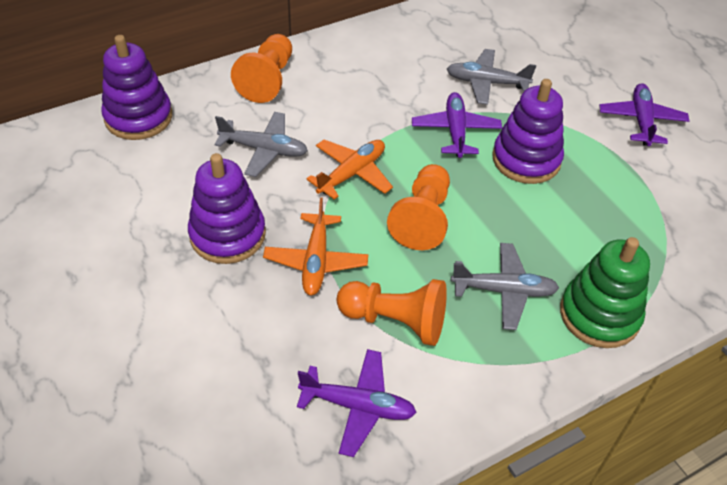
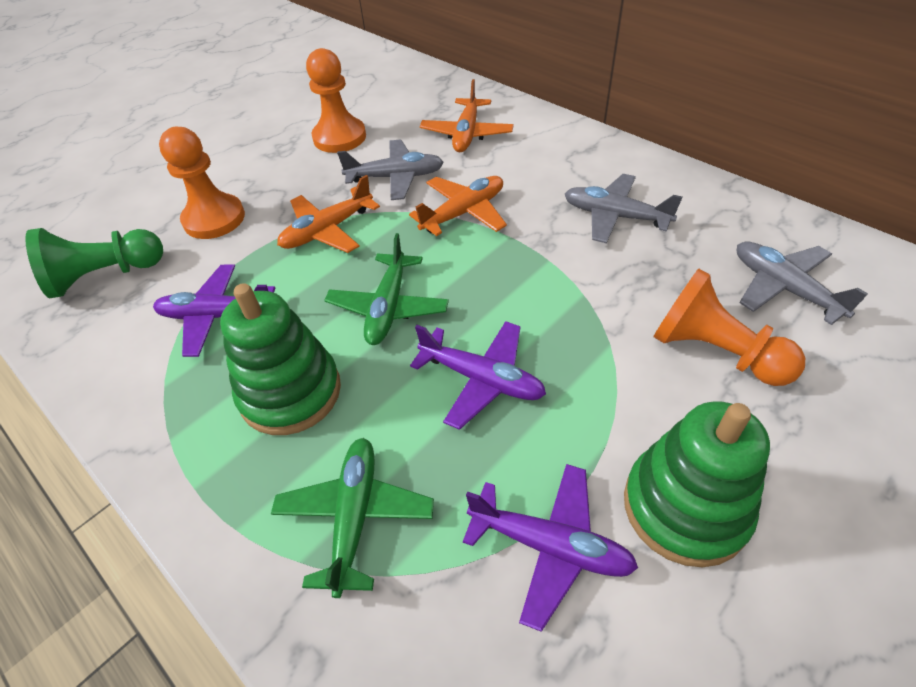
green pawn: 0 -> 1
green plane: 0 -> 2
green stacking toy: 1 -> 2
orange plane: 2 -> 3
purple stacking toy: 3 -> 0

